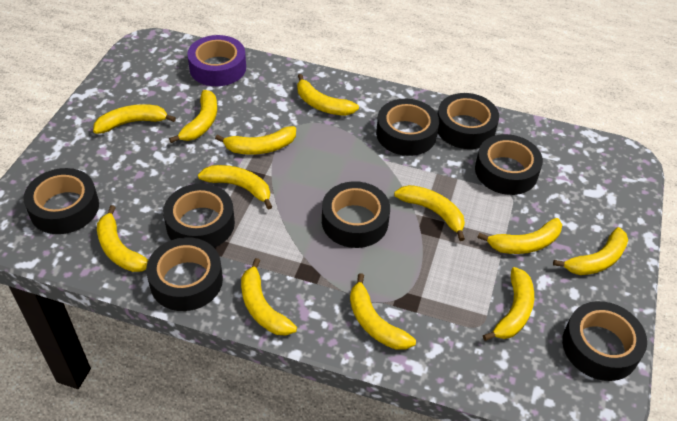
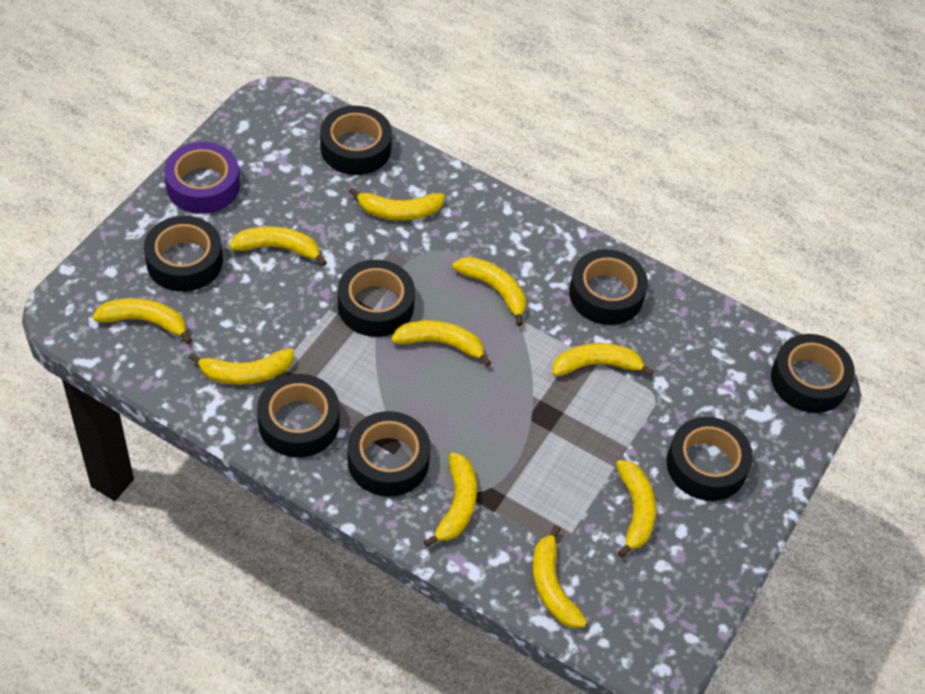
yellow banana: 12 -> 10

